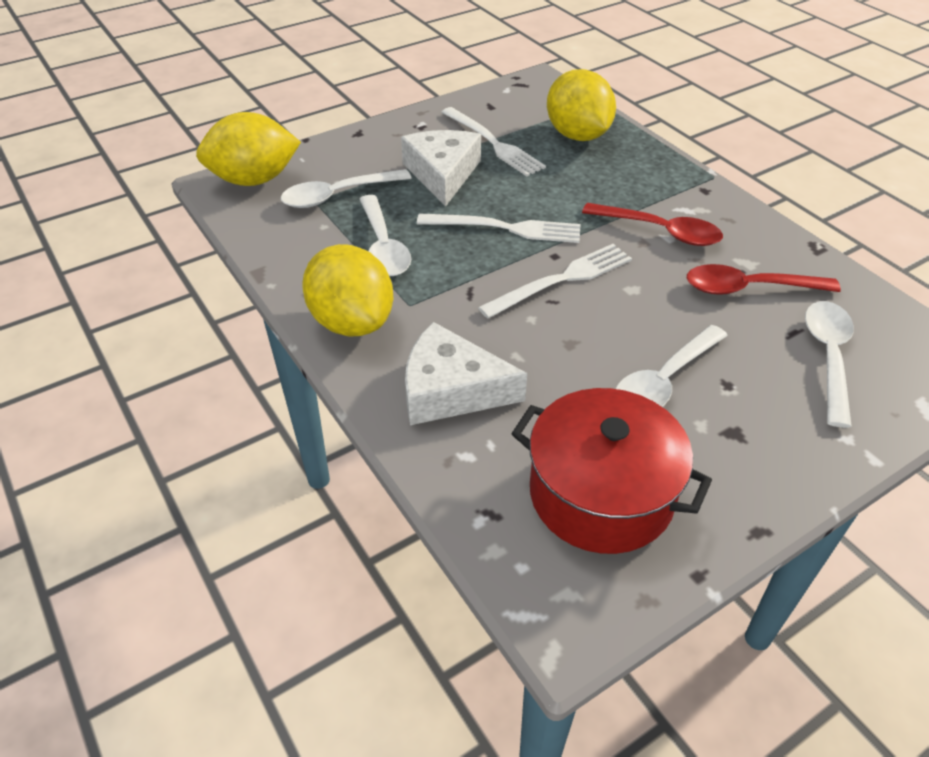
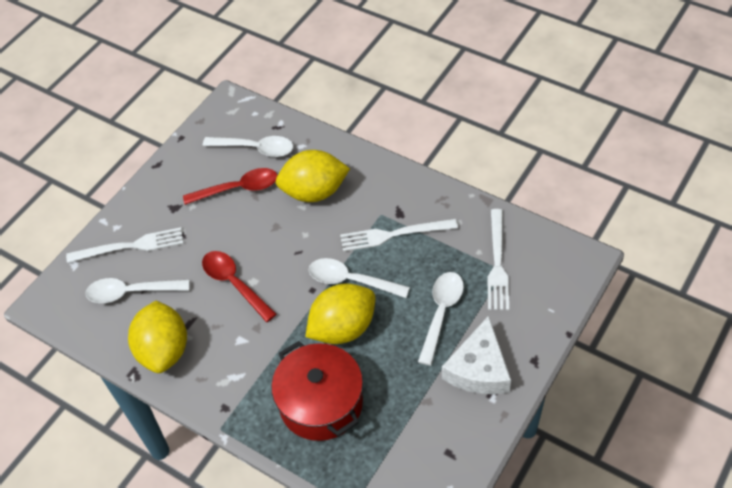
white cheese: 2 -> 1

